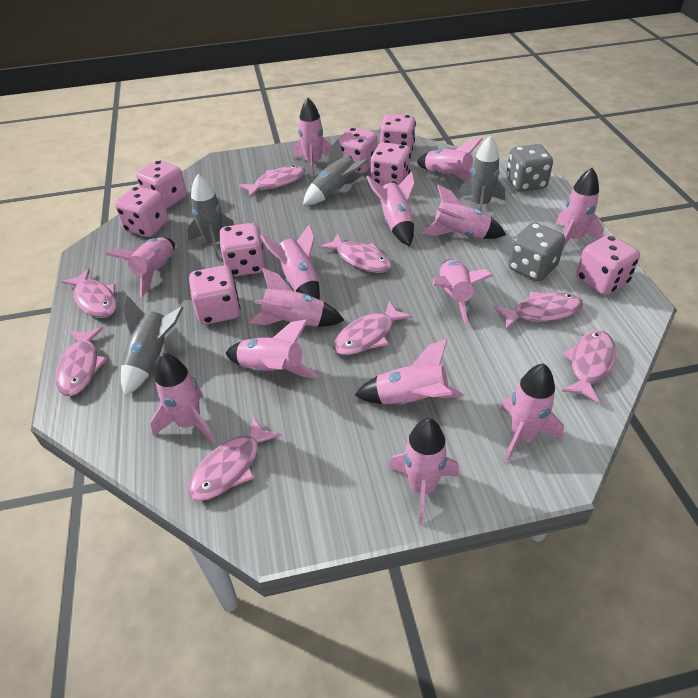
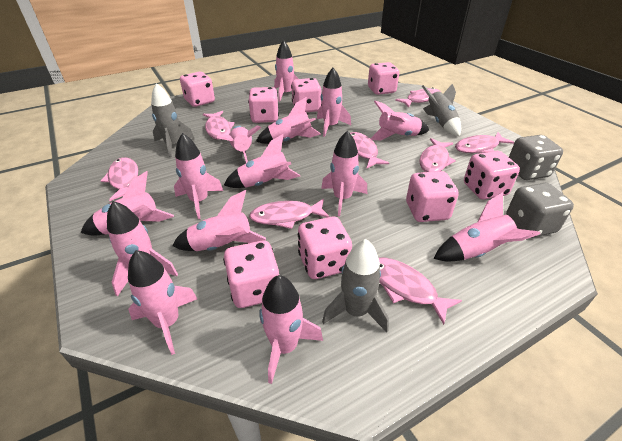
grey rocket: 4 -> 3

